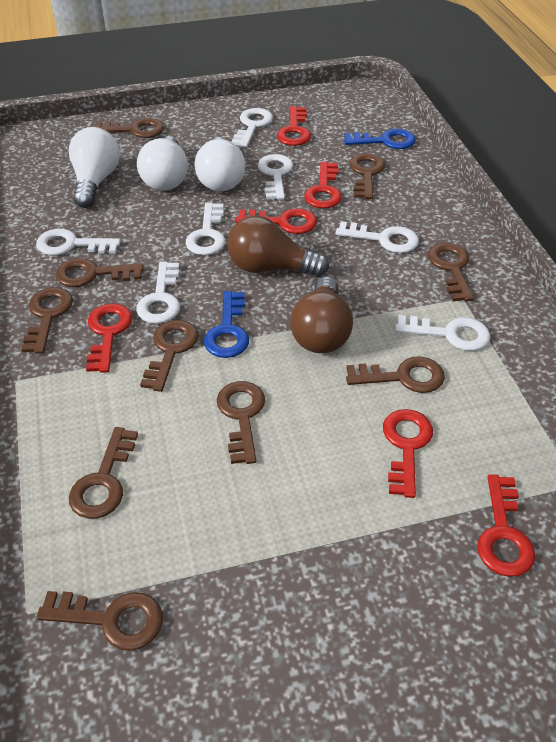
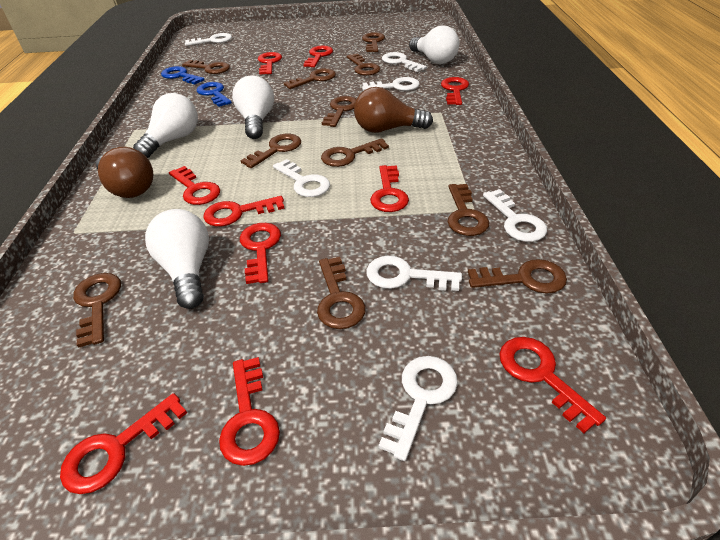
brown key: 10 -> 11
red key: 6 -> 10
white light bulb: 3 -> 4

